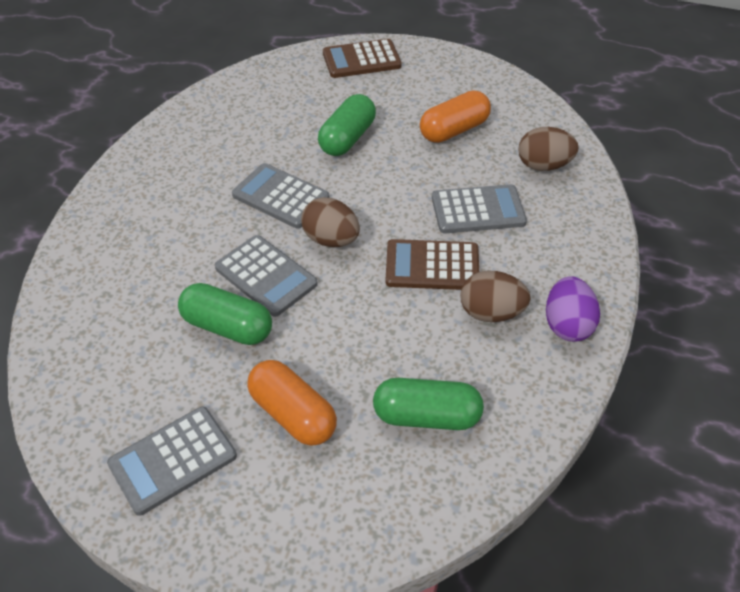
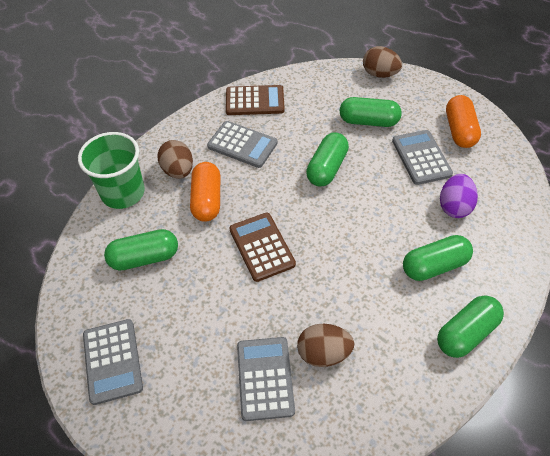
green capsule: 3 -> 5
green cup: 0 -> 1

